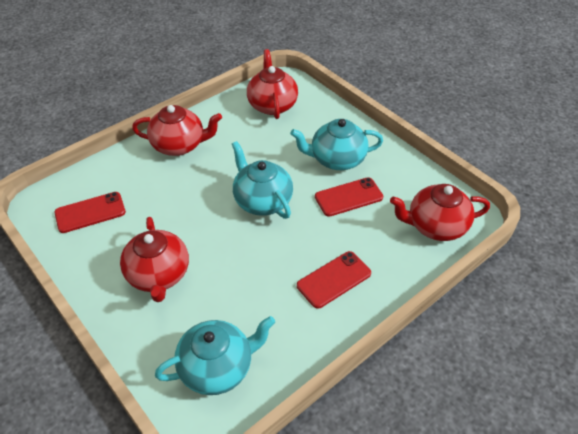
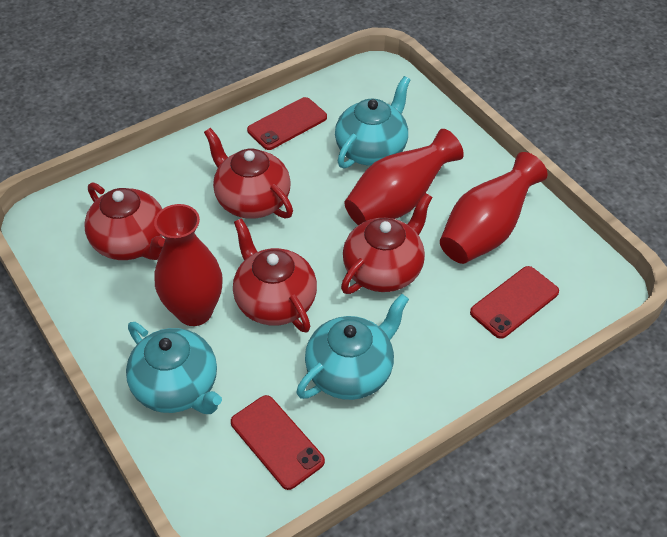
red vase: 0 -> 3

